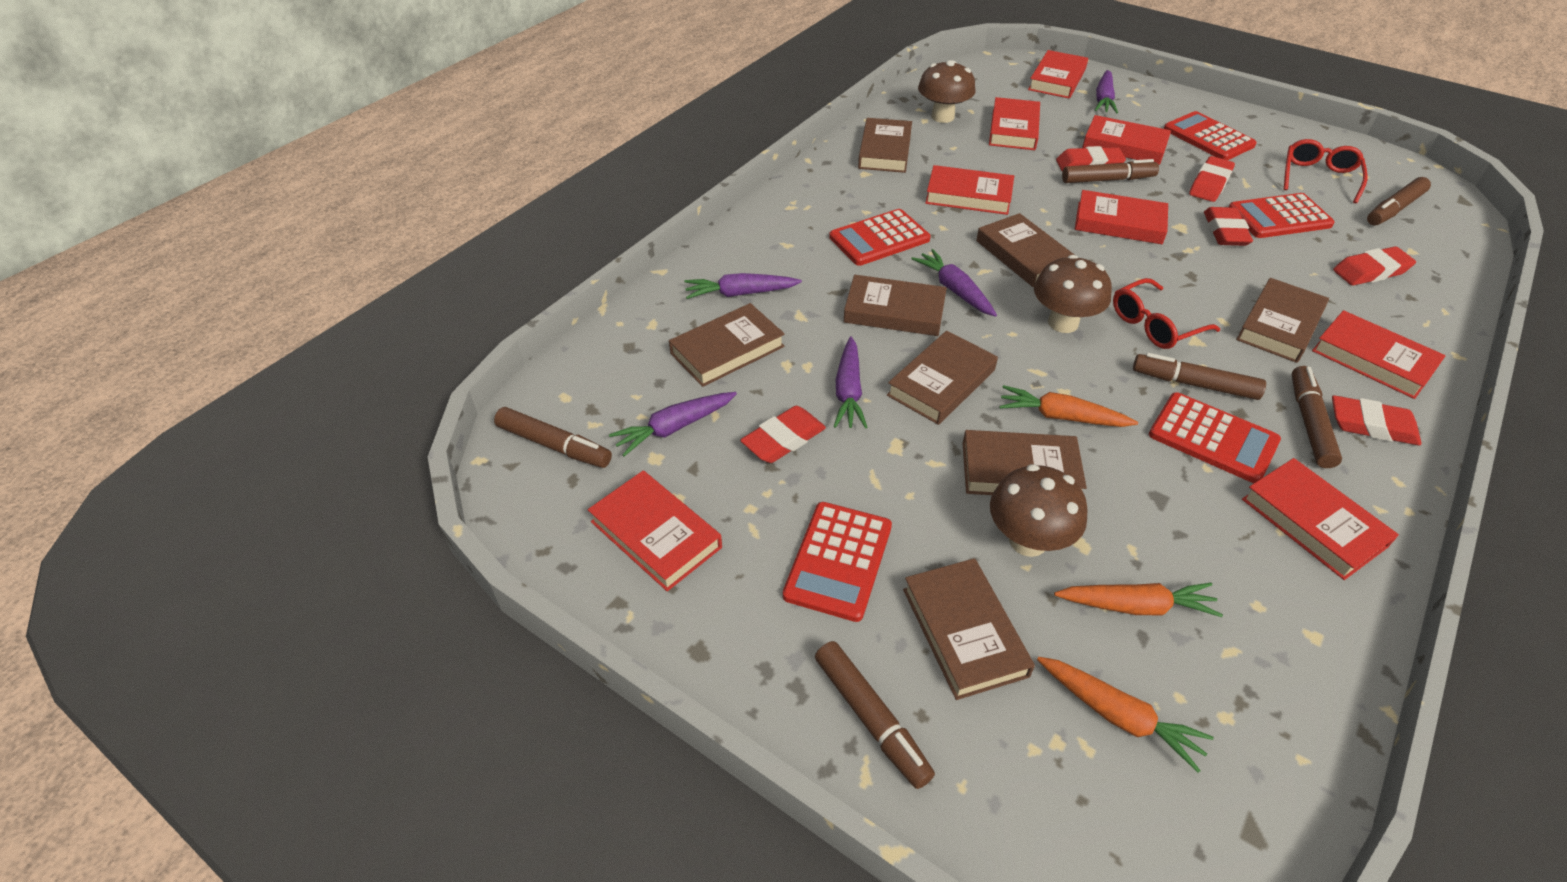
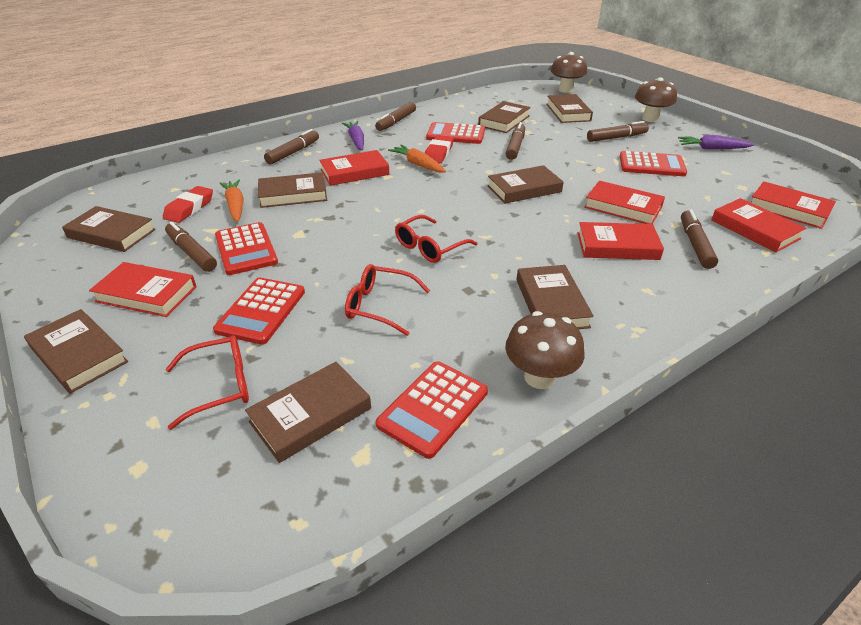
orange carrot: 3 -> 2
purple carrot: 5 -> 2
red book: 8 -> 6
red eraser: 6 -> 2
red glasses: 2 -> 3

